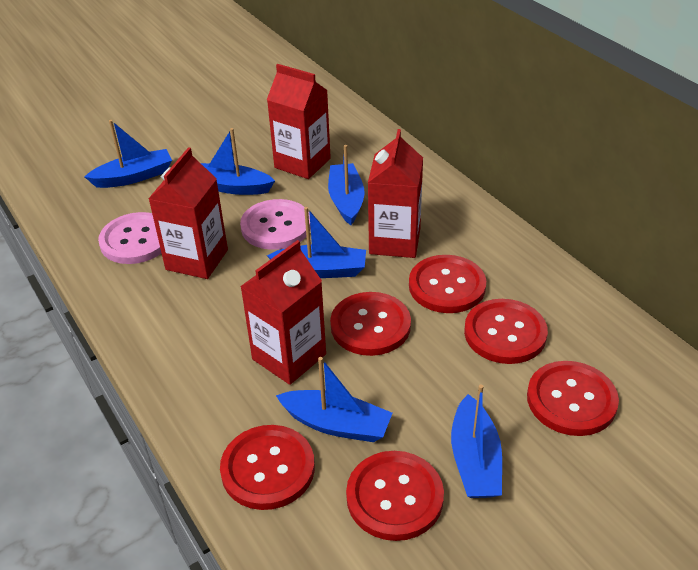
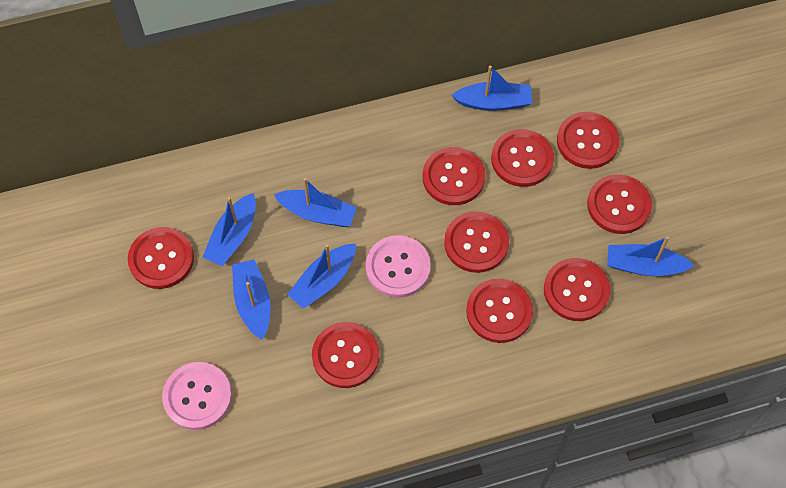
red button: 6 -> 9
red carton: 4 -> 0

